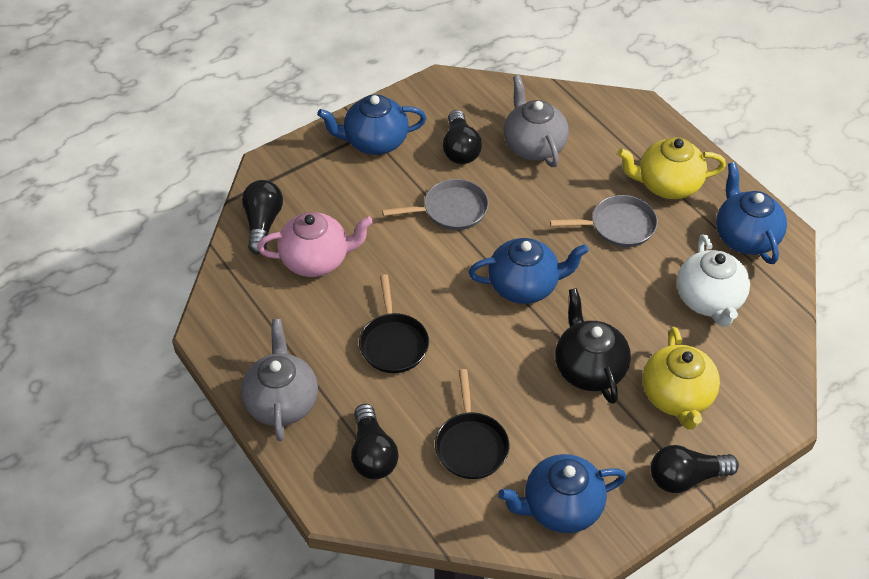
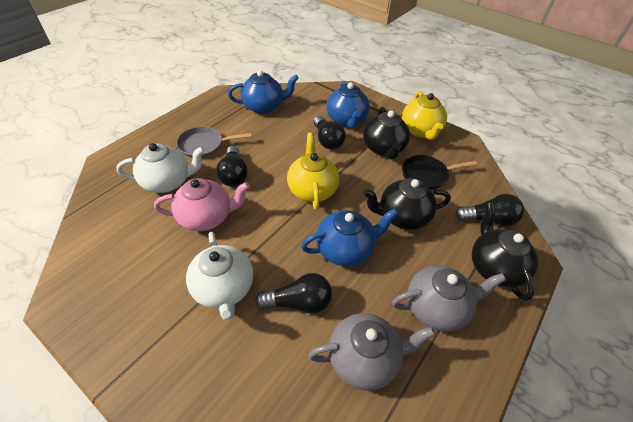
black pan: 2 -> 1
black teapot: 1 -> 3
blue teapot: 4 -> 3
grey pan: 2 -> 1
white teapot: 1 -> 2

